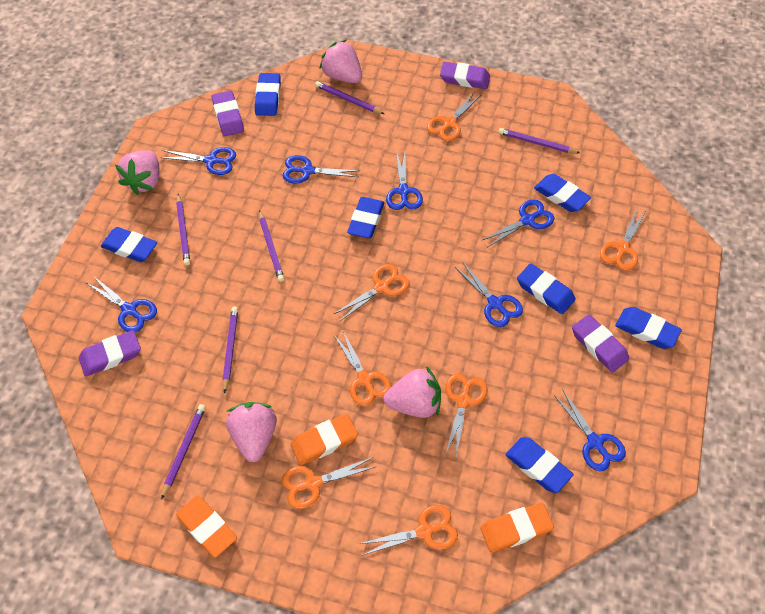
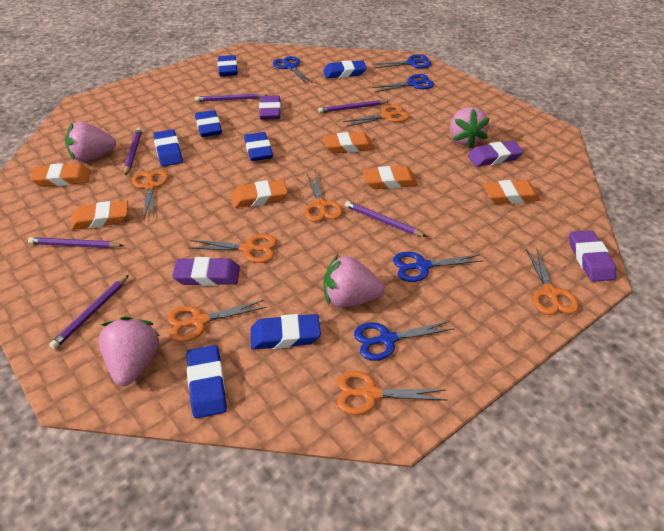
blue scissors: 7 -> 5
orange eraser: 3 -> 6

